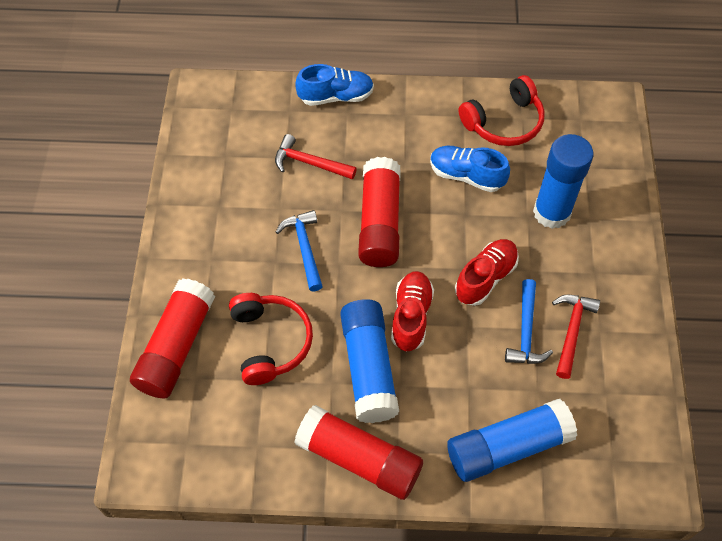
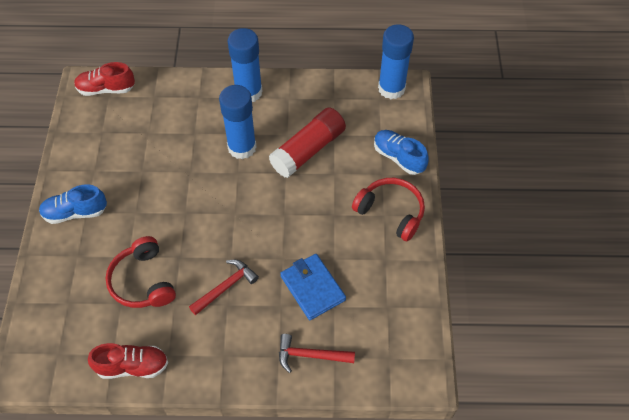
blue hammer: 2 -> 0
blue wallet: 0 -> 1
red glue stick: 3 -> 1

